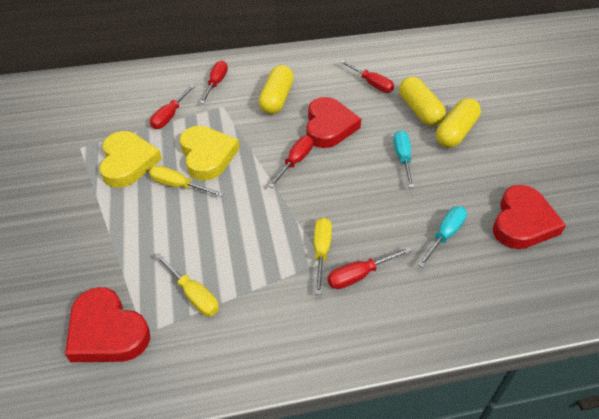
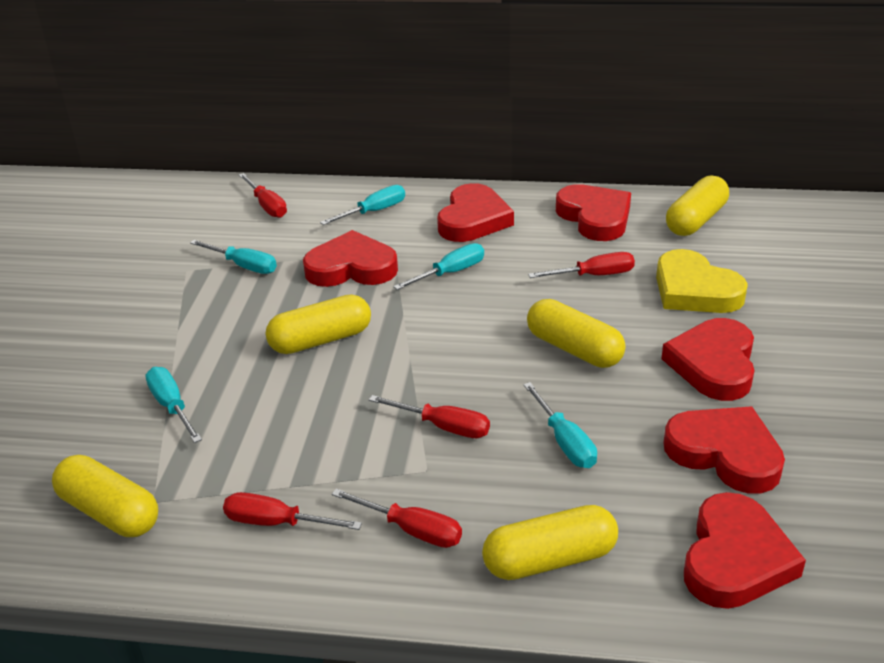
red heart: 3 -> 6
turquoise screwdriver: 2 -> 5
yellow capsule: 3 -> 5
yellow heart: 2 -> 1
yellow screwdriver: 3 -> 0

